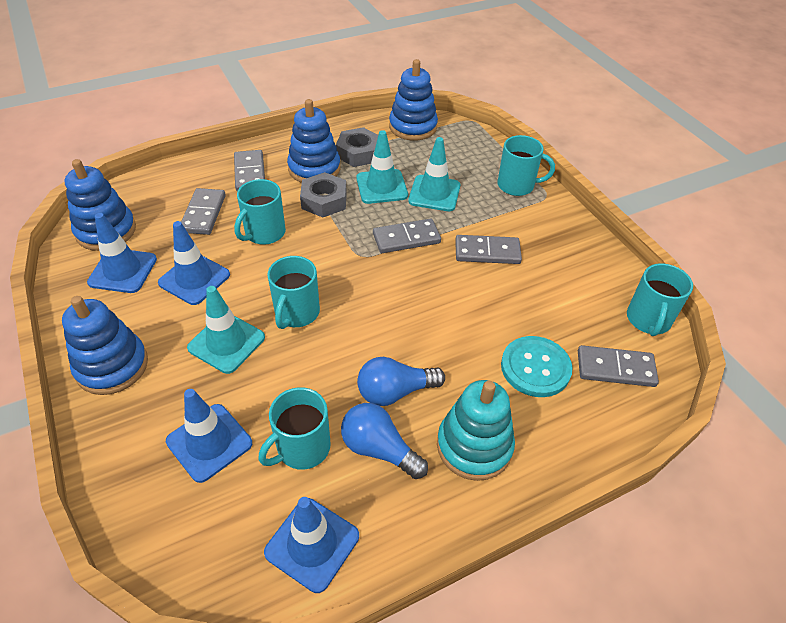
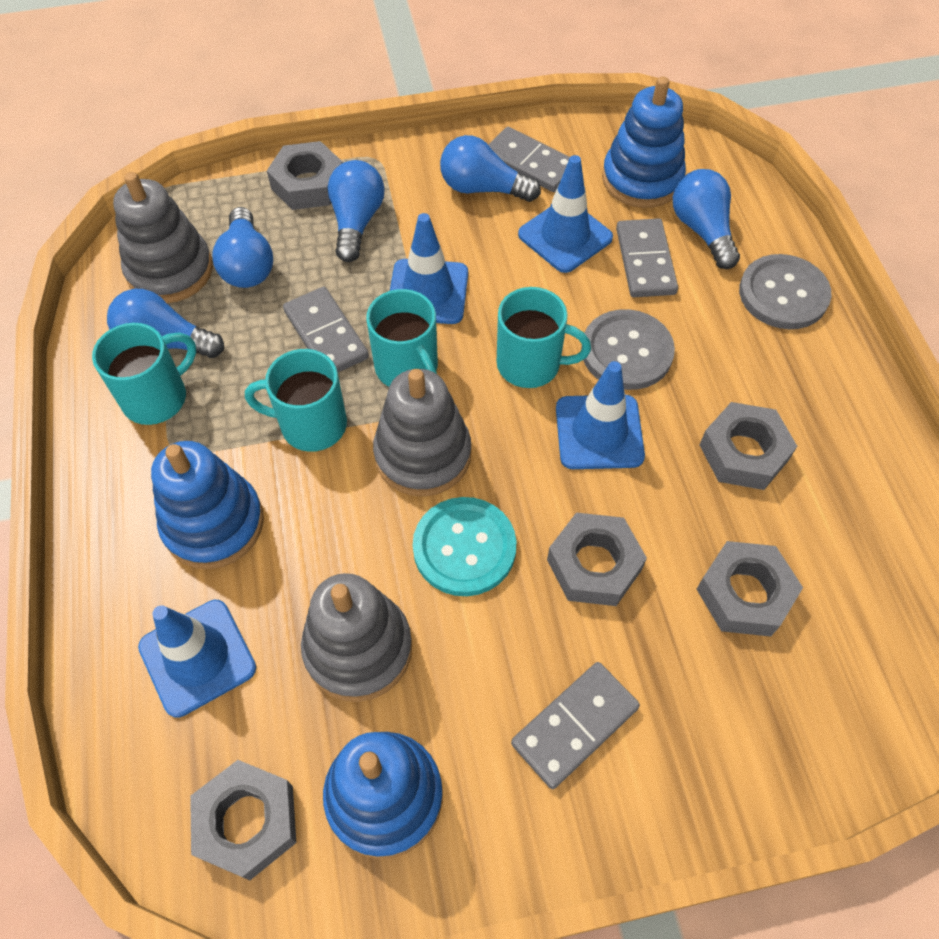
blue light bulb: 2 -> 5
blue stacking toy: 4 -> 3
grey button: 0 -> 2
grey domino: 5 -> 4
grey nut: 2 -> 5
grey stacking toy: 0 -> 3
turquoise mug: 5 -> 4
turquoise stacking toy: 1 -> 0
turquoise traffic cone: 3 -> 0

